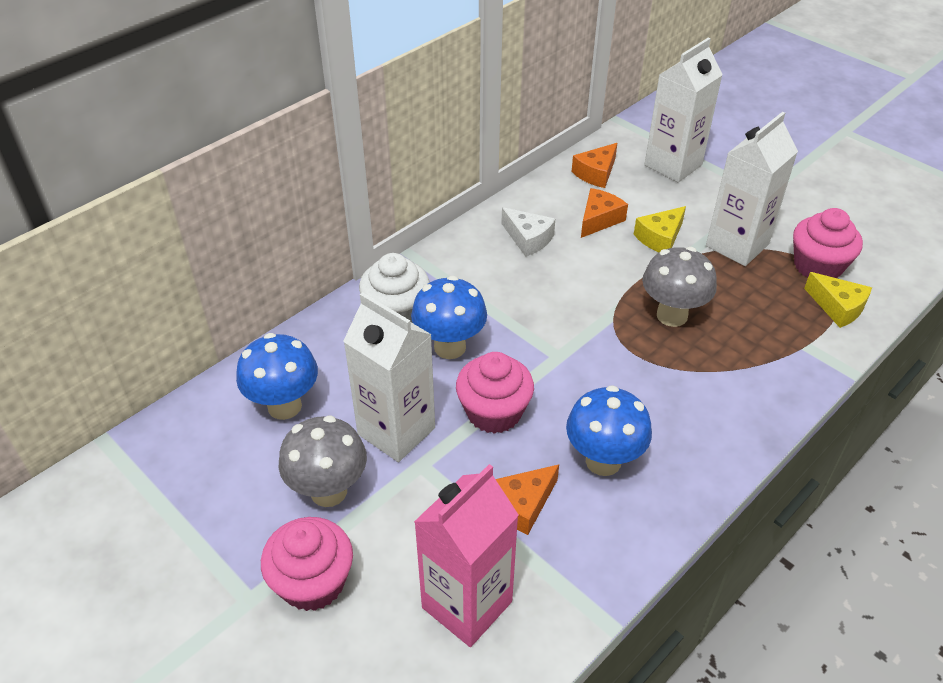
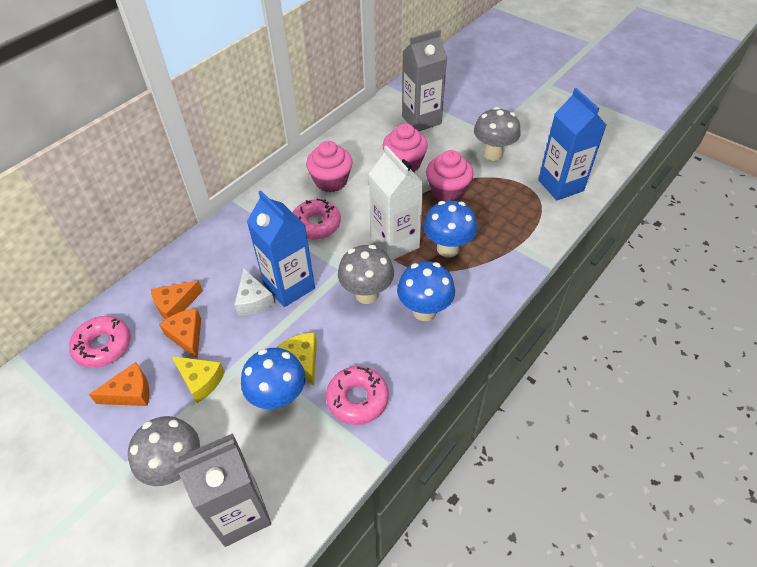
blue carton: 0 -> 2
grey carton: 0 -> 2
grey mushroom: 2 -> 3
pink carton: 1 -> 0
pink donut: 0 -> 3
white carton: 3 -> 1
white cupcake: 1 -> 0

